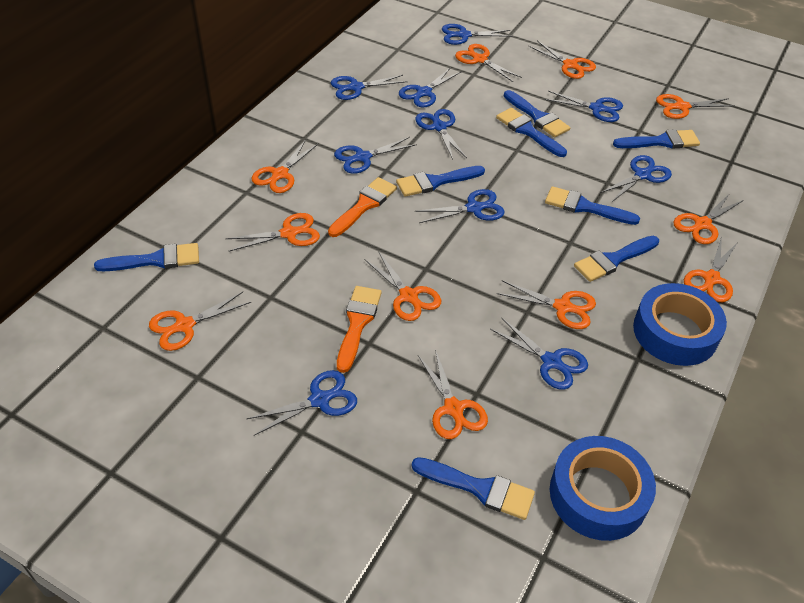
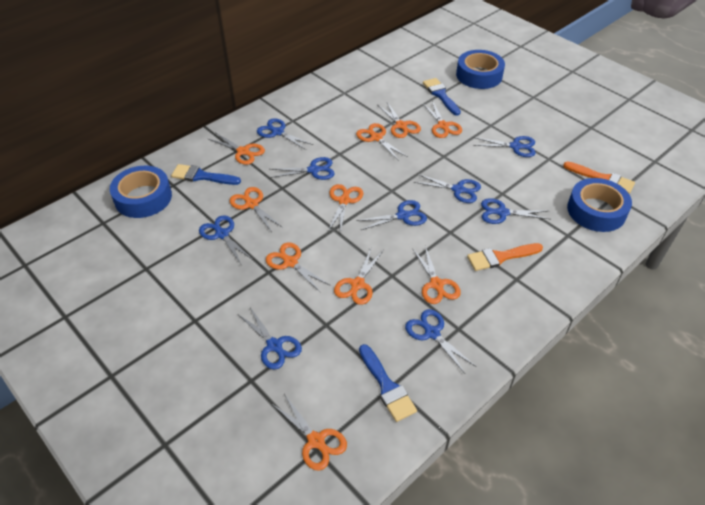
blue brush: 8 -> 3
blue scissors: 10 -> 9
blue tape: 2 -> 3
orange scissors: 11 -> 10

